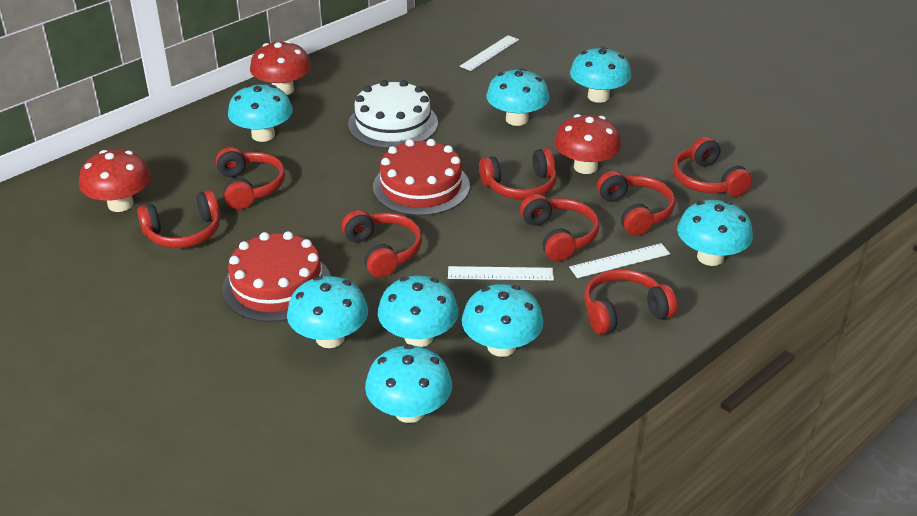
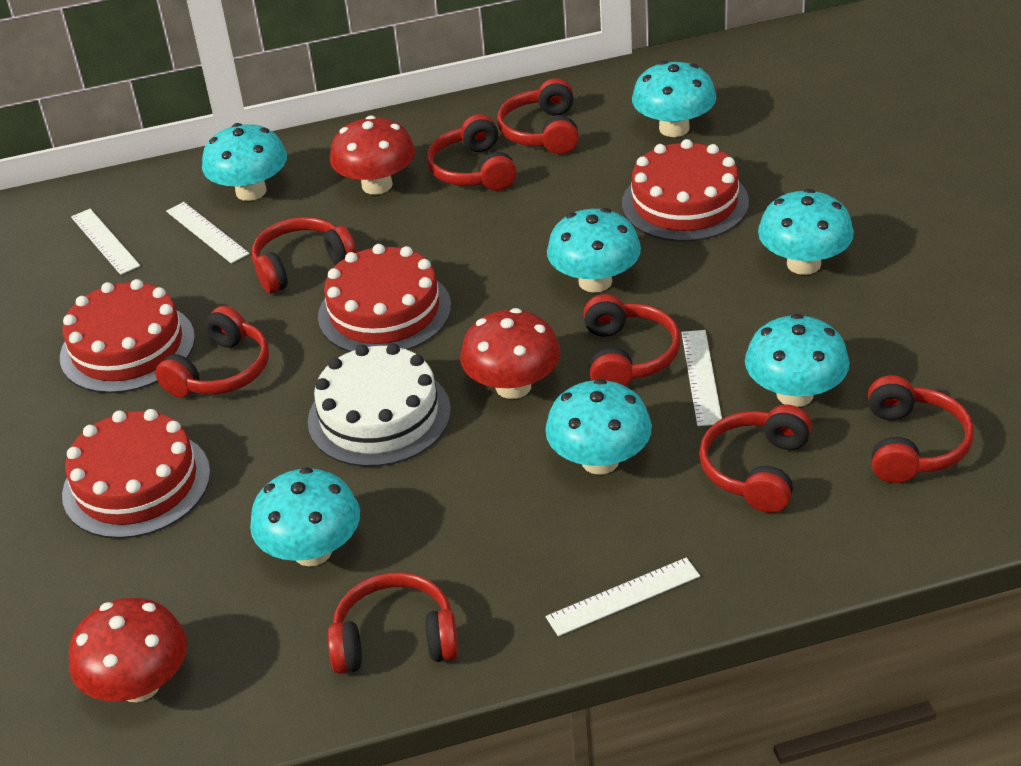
red cake: 2 -> 4
turquoise mushroom: 8 -> 7
white ruler: 3 -> 4

